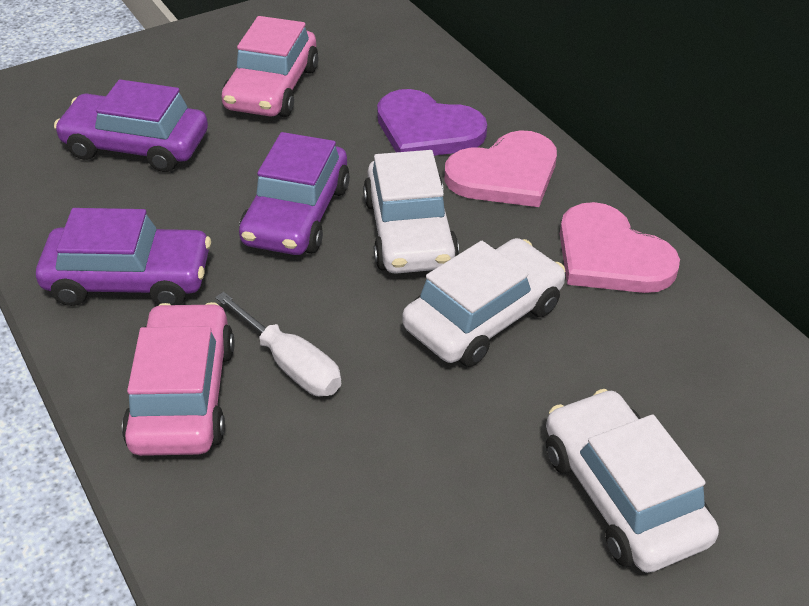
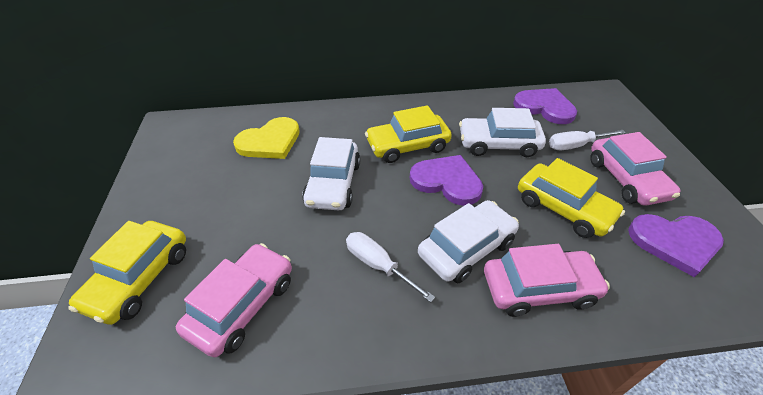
pink car: 2 -> 3
pink heart: 2 -> 0
purple car: 3 -> 0
purple heart: 1 -> 3
white screwdriver: 1 -> 2
yellow car: 0 -> 3
yellow heart: 0 -> 1

